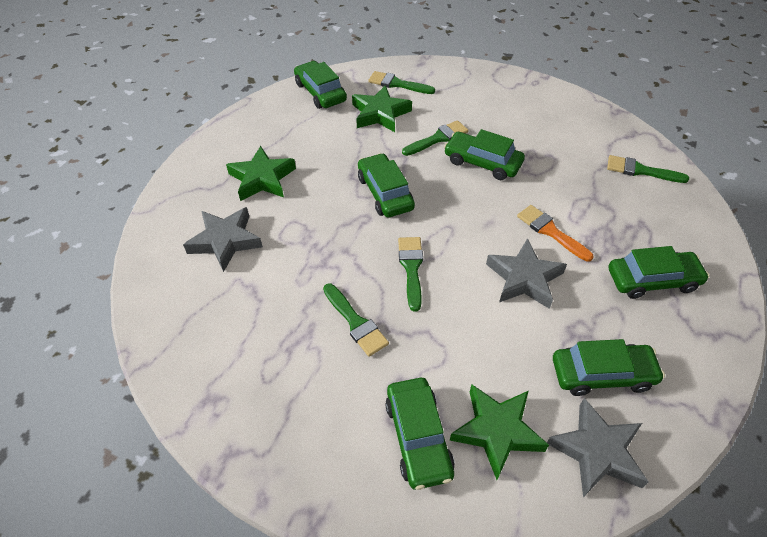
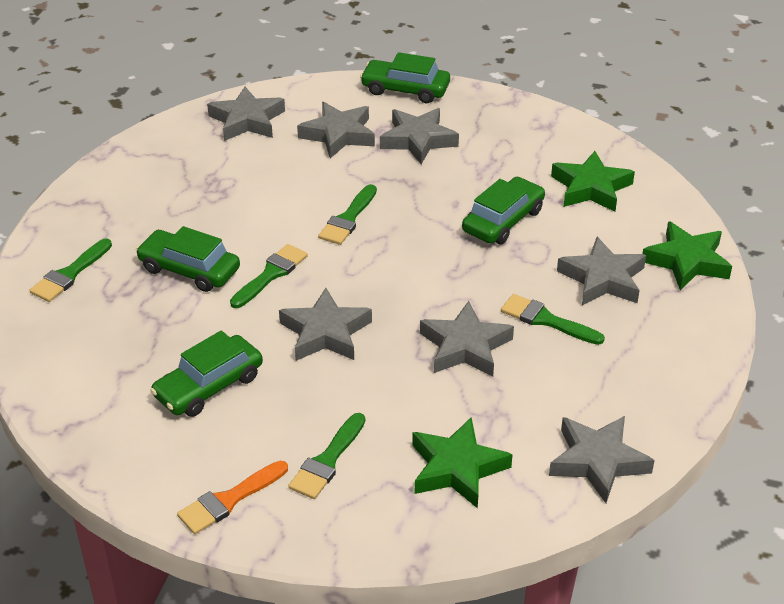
green car: 6 -> 4
grey star: 3 -> 7

